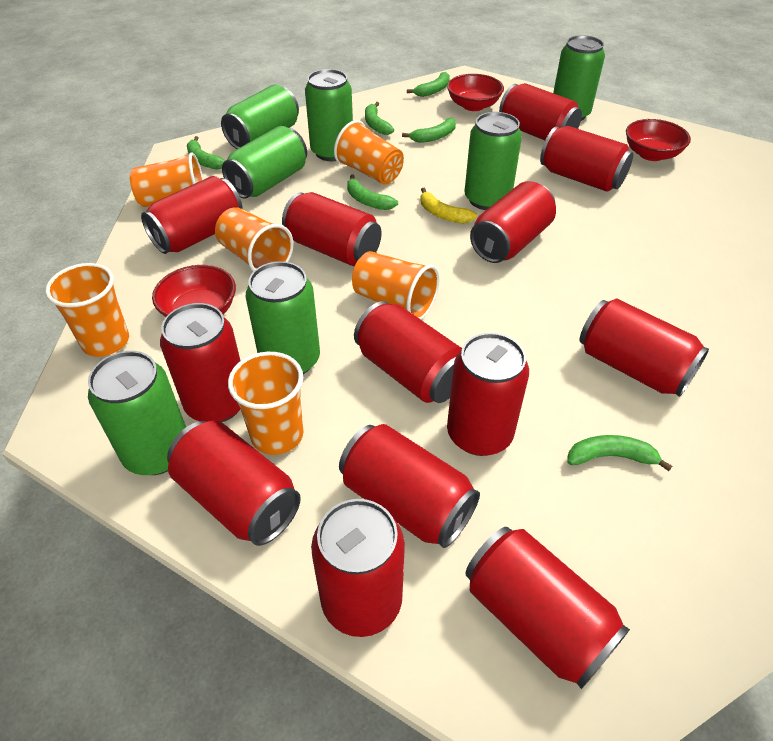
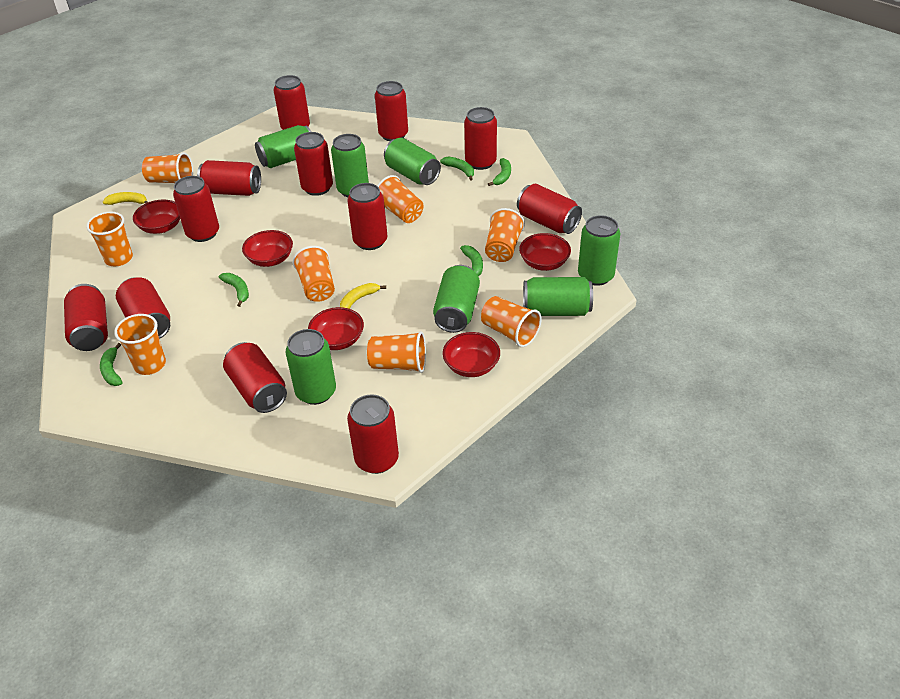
green banana: 6 -> 5
orange cup: 6 -> 8
red bowl: 3 -> 5
red can: 13 -> 12
yellow banana: 1 -> 2

